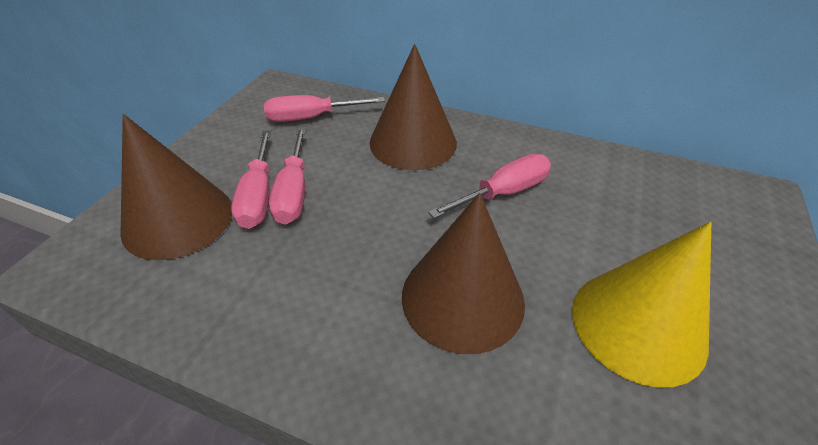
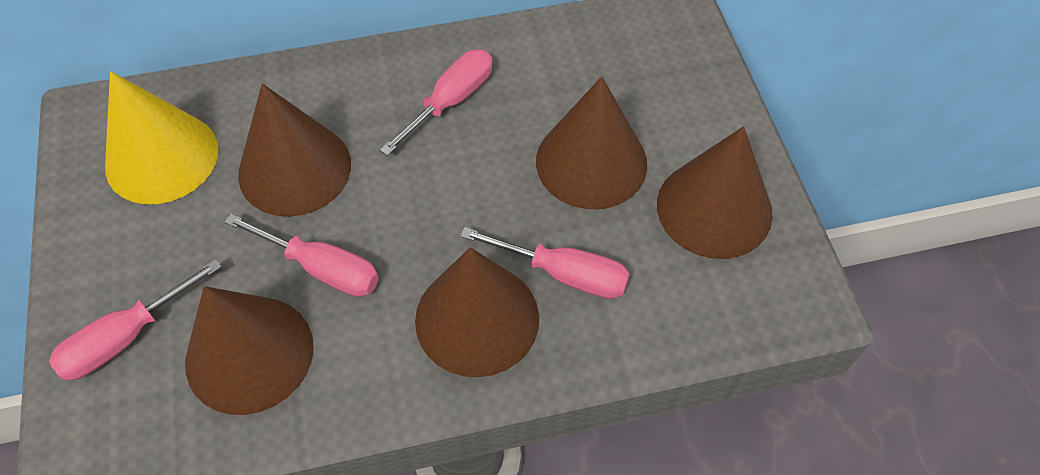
brown cone: 3 -> 5

